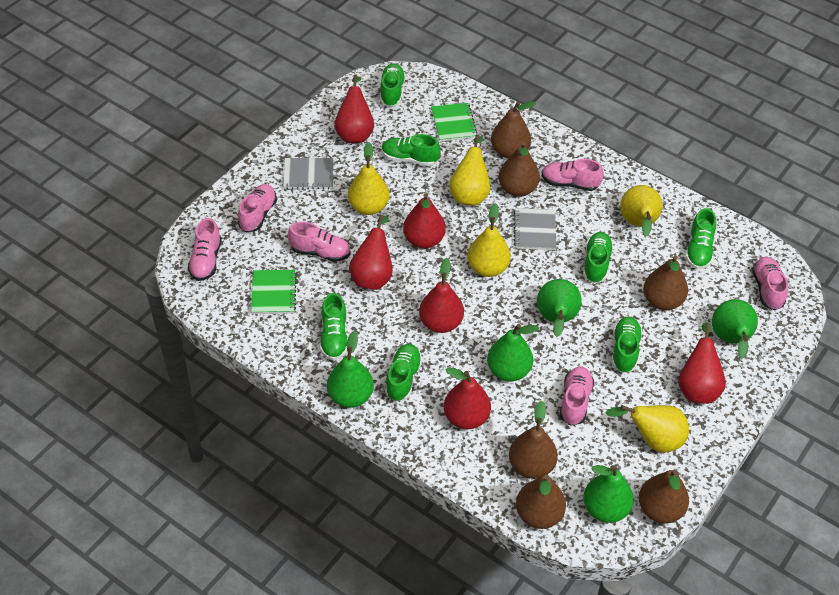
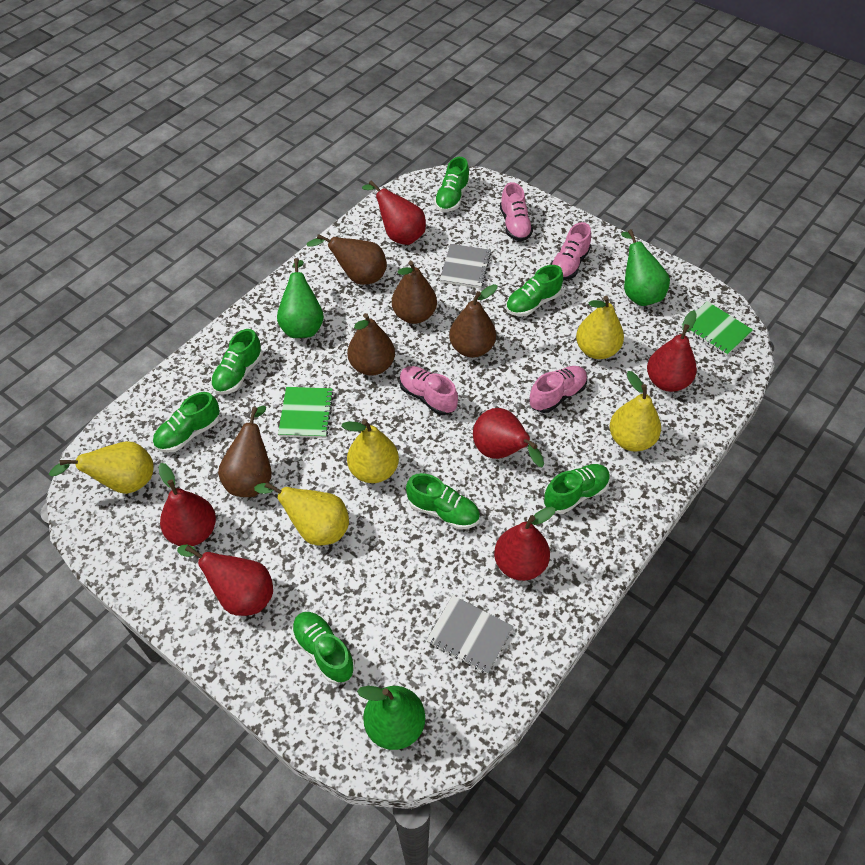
brown pear: 6 -> 5
green pear: 5 -> 3
pink shoe: 6 -> 4

